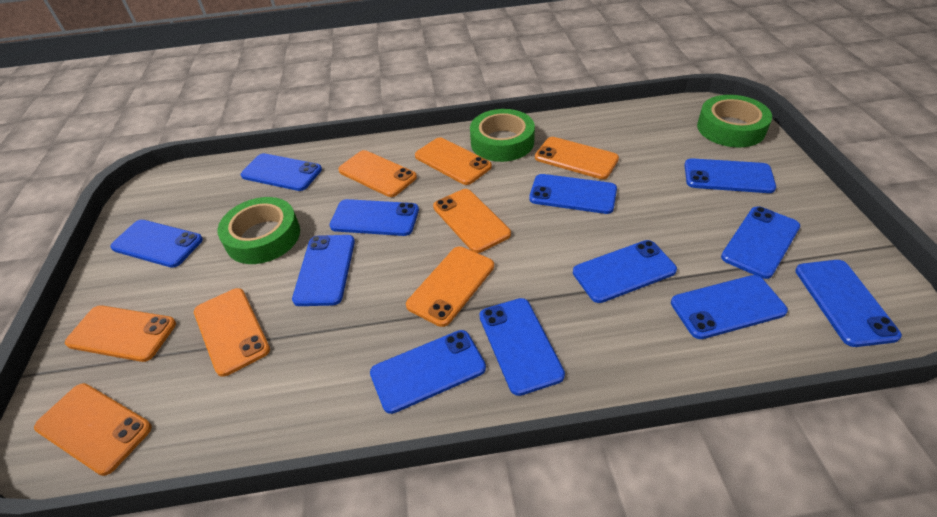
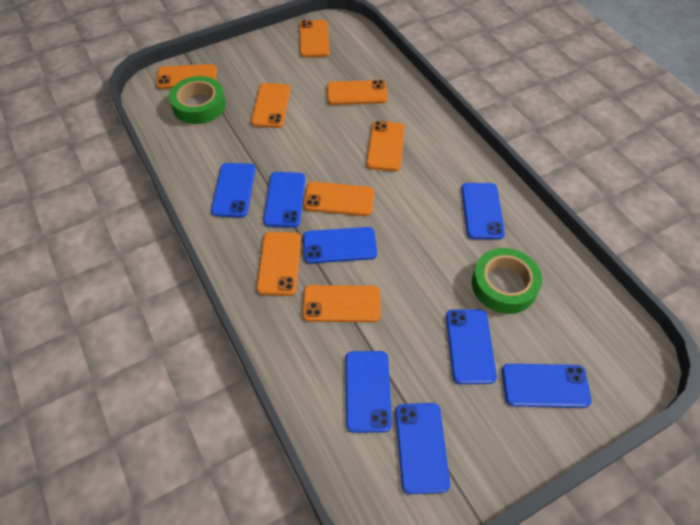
blue phone: 12 -> 8
green tape: 3 -> 2

